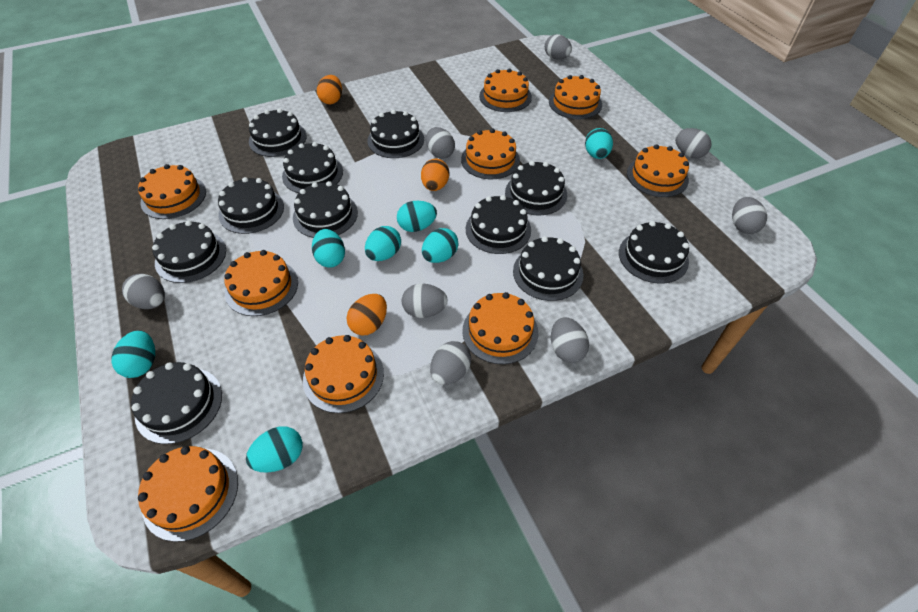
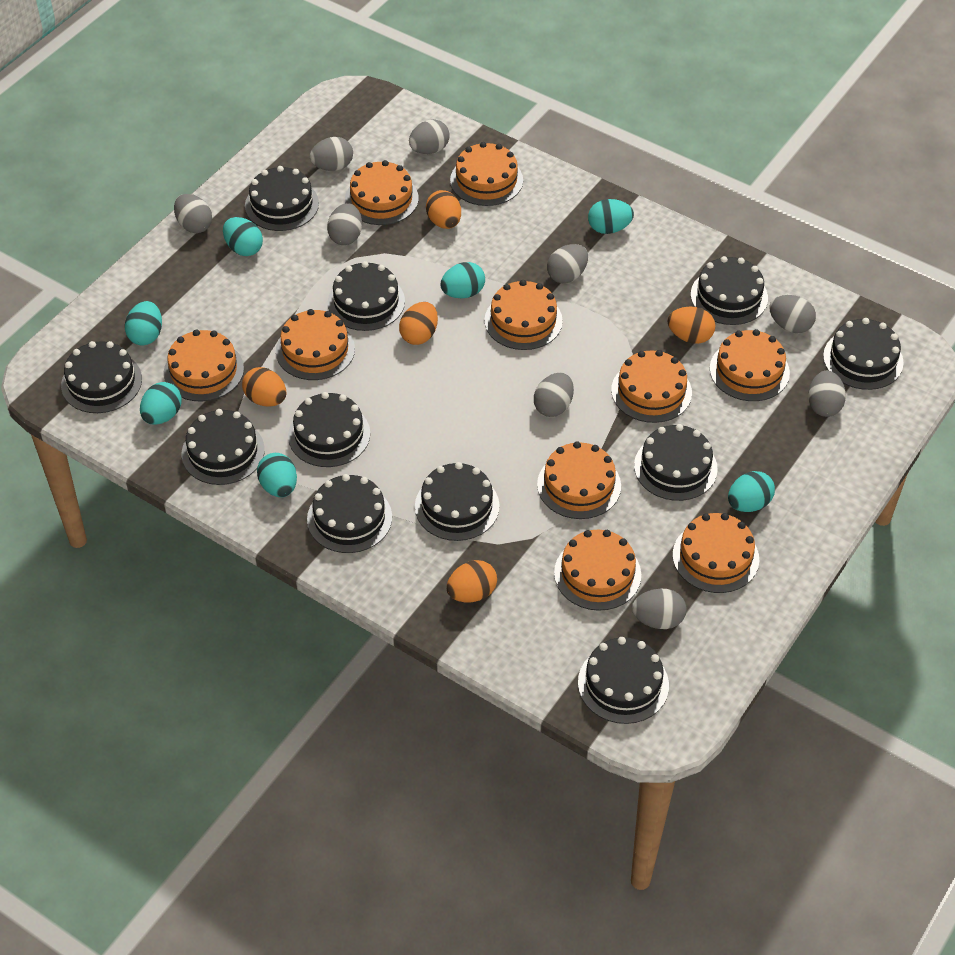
grey egg: 8 -> 9
orange cake: 9 -> 10
orange egg: 3 -> 5

